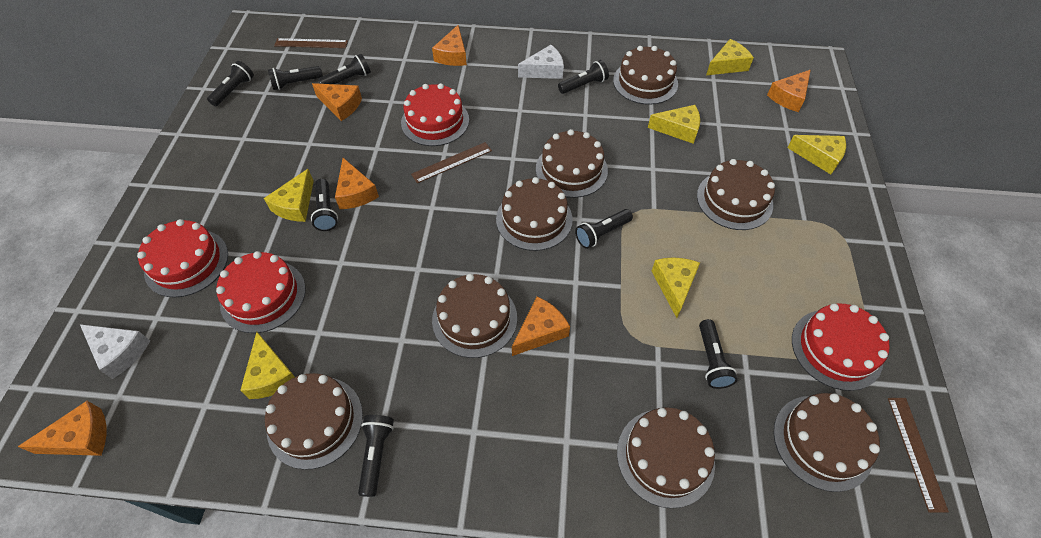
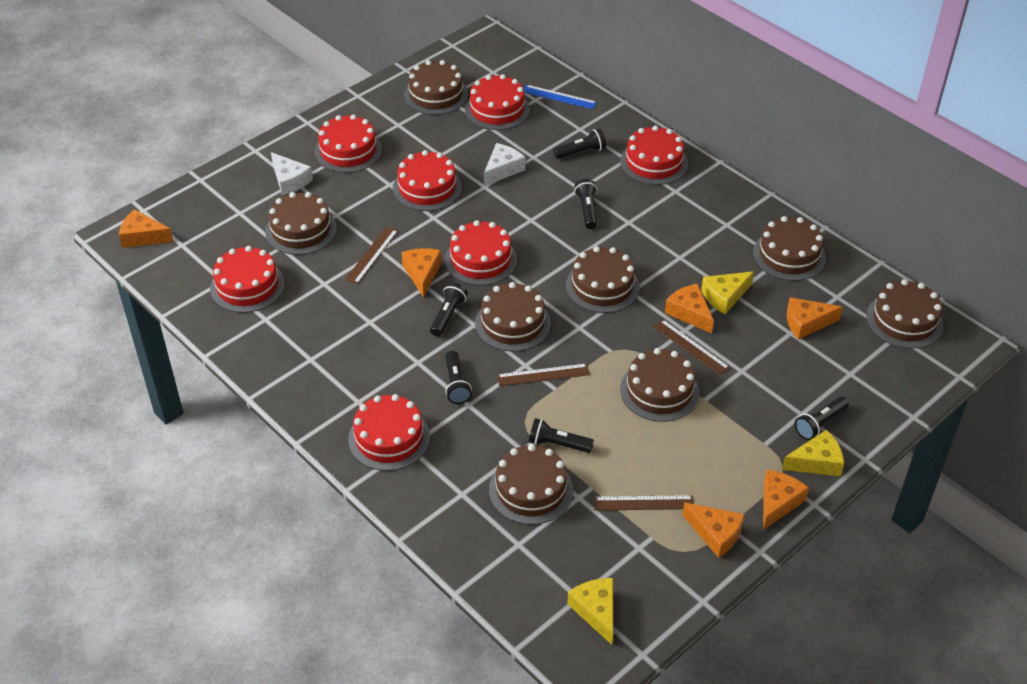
black flashlight: 8 -> 6
blue ruler: 0 -> 1
brown ruler: 3 -> 4
red cake: 4 -> 7
yellow cheese: 6 -> 3

